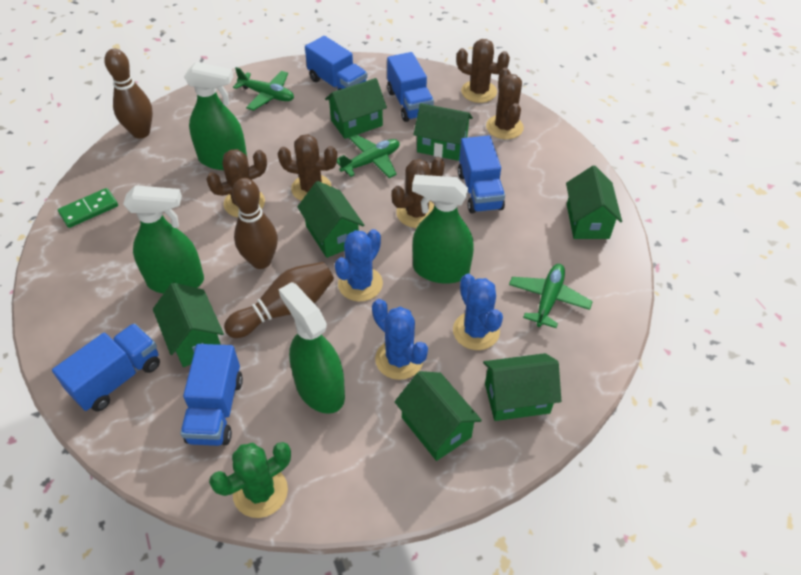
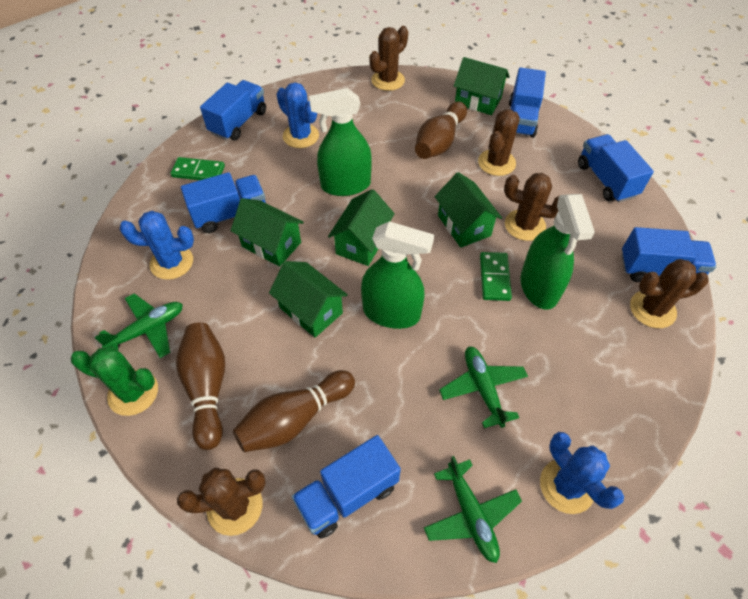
blue truck: 5 -> 6
green domino: 1 -> 2
green house: 7 -> 5
green spray bottle: 4 -> 3

